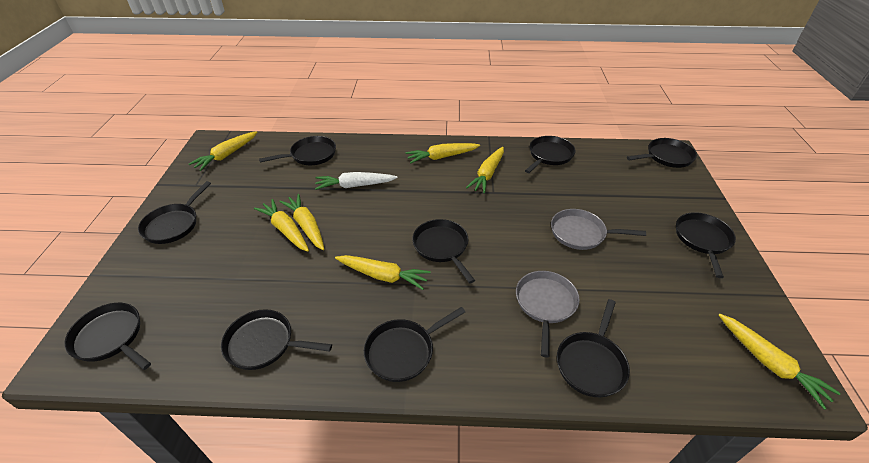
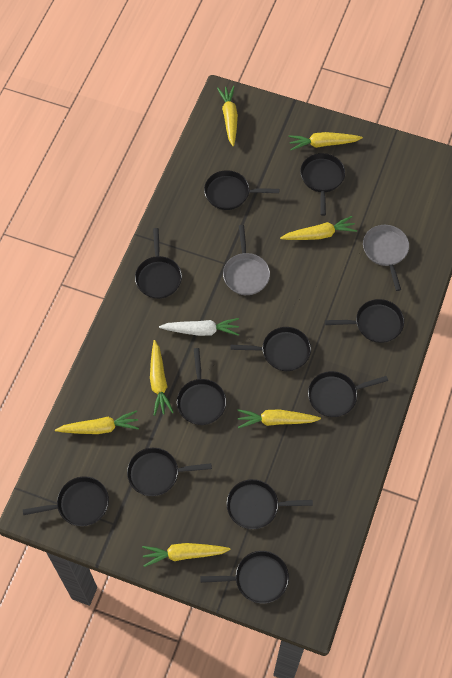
black pan: 10 -> 11

